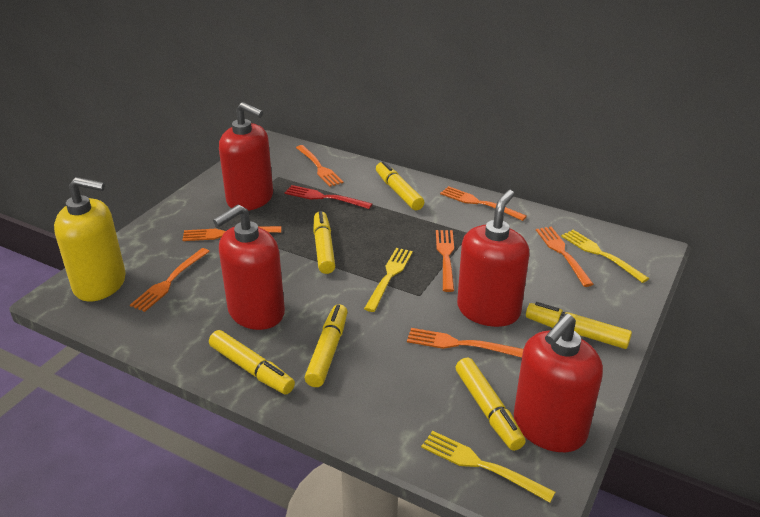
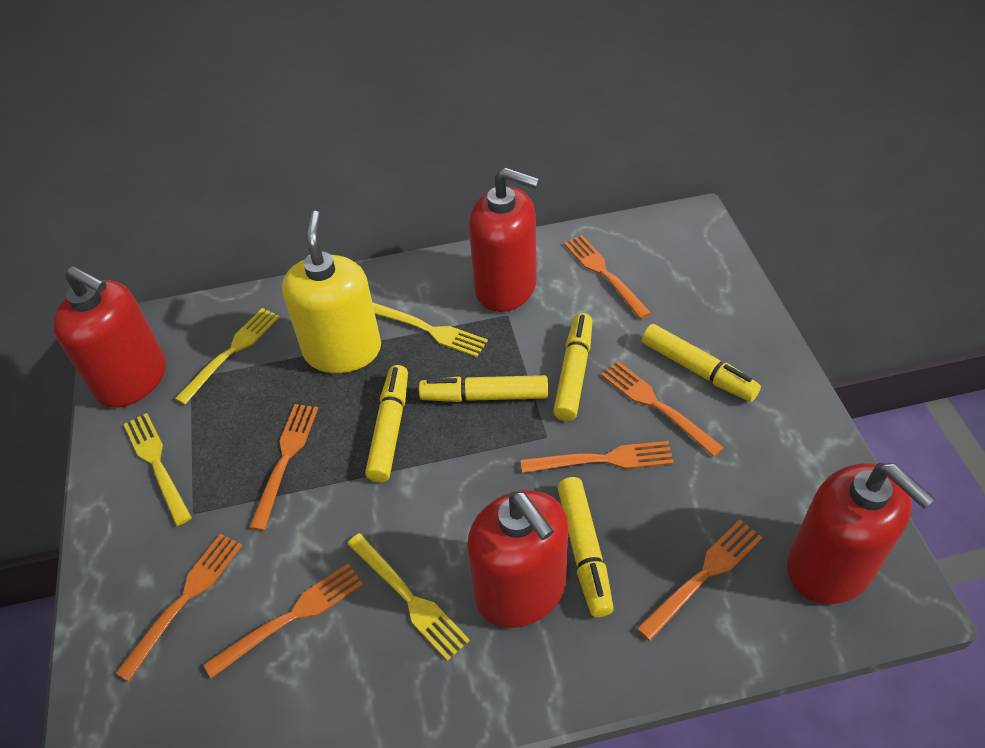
red fork: 1 -> 0
yellow fork: 3 -> 4
yellow marker: 6 -> 5

